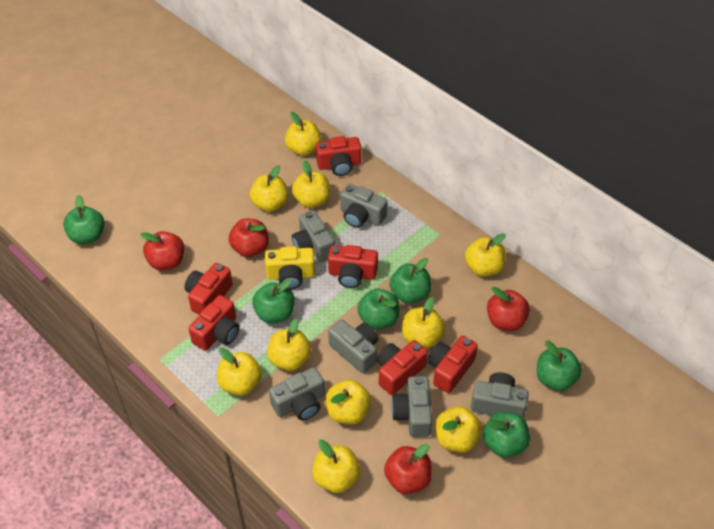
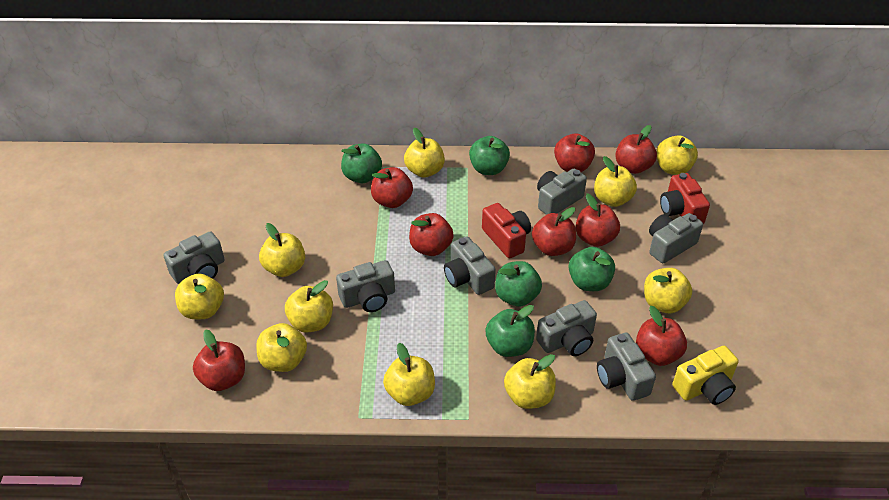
green apple: 6 -> 5
grey camera: 6 -> 7
red apple: 4 -> 8
red camera: 6 -> 2

